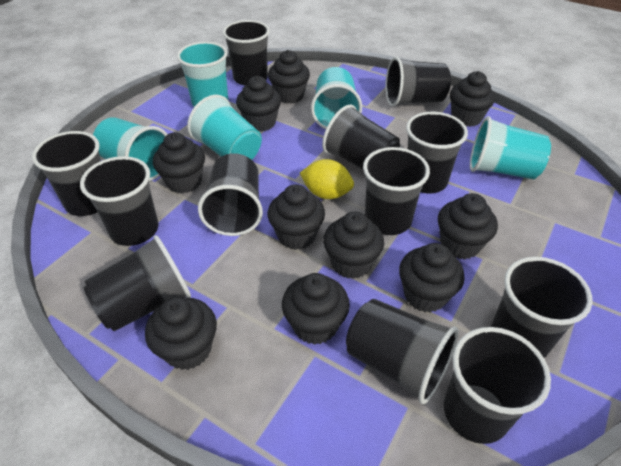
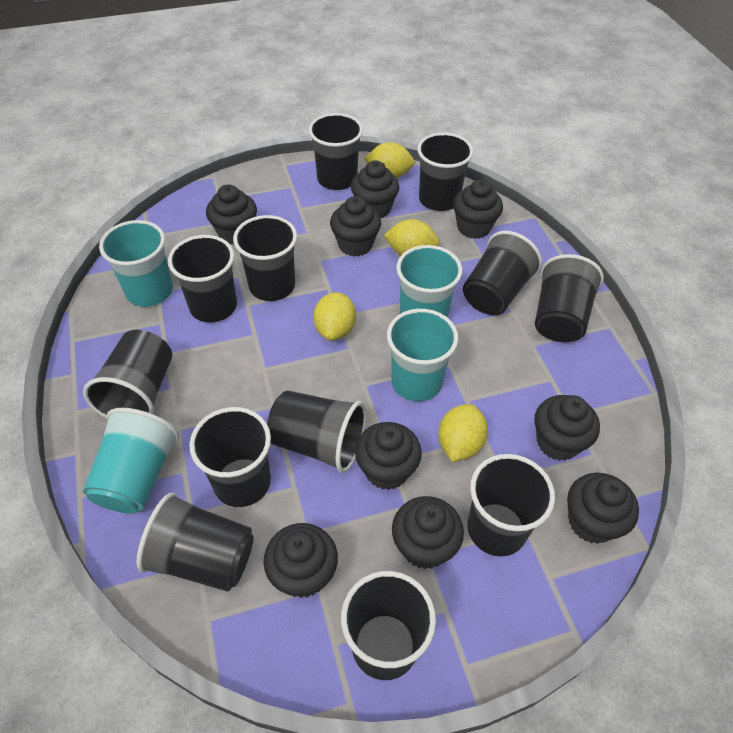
black cupcake: 10 -> 9
turquoise cup: 5 -> 4
yellow lemon: 1 -> 4

